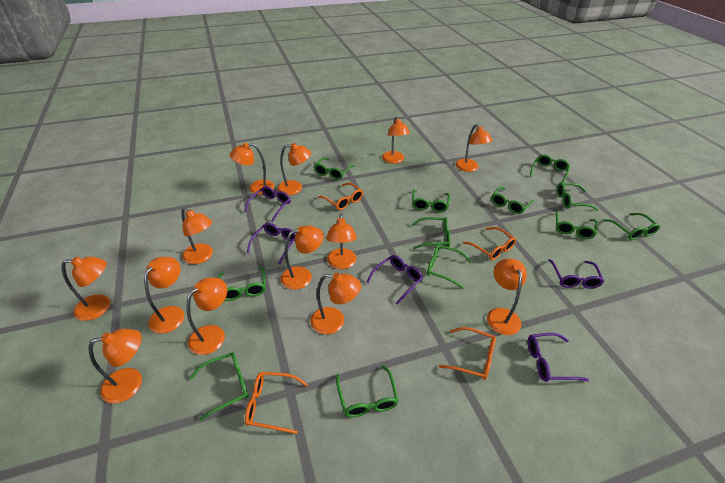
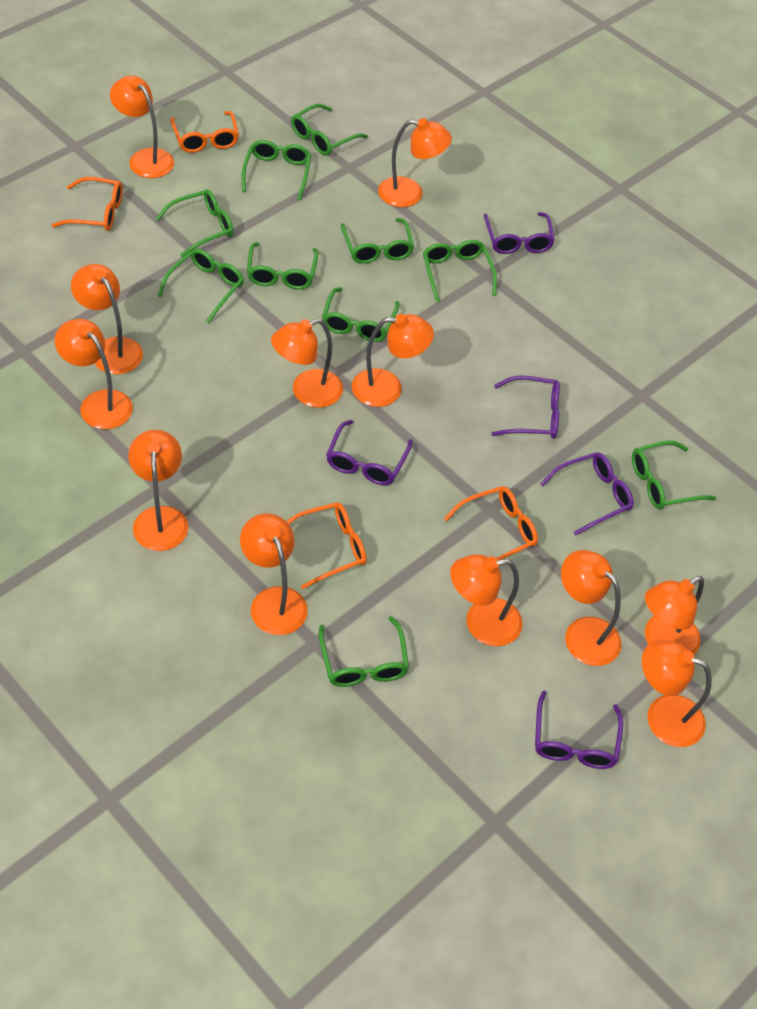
green glasses: 12 -> 10
orange lamp: 13 -> 12

